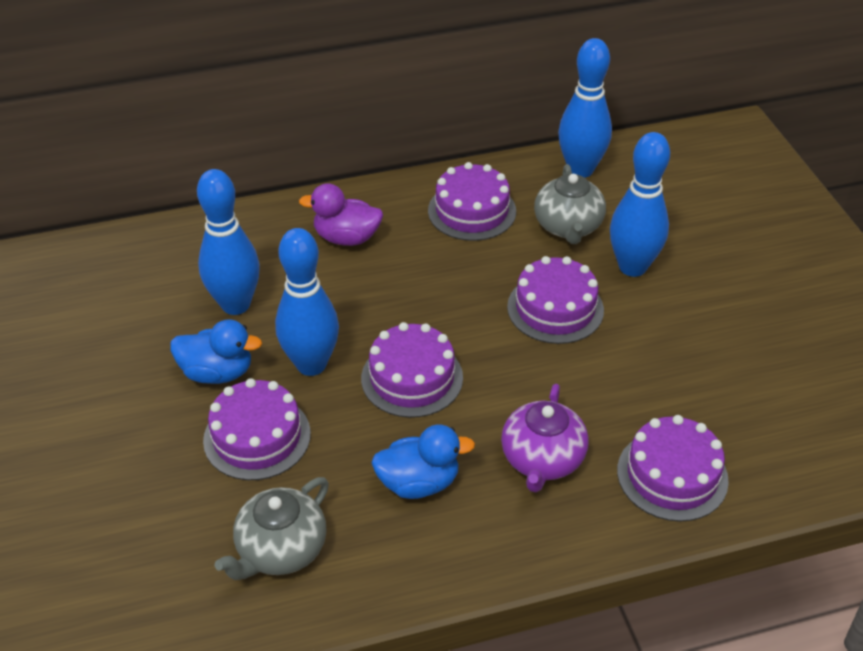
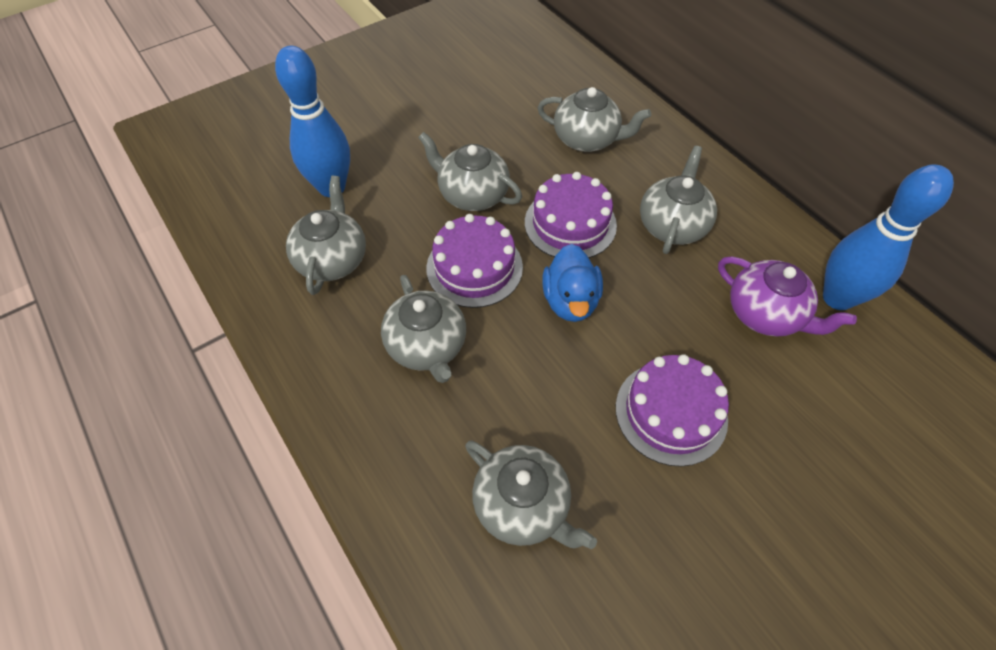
blue bowling pin: 4 -> 2
blue duck: 2 -> 1
grey teapot: 2 -> 6
purple cake: 5 -> 3
purple duck: 1 -> 0

